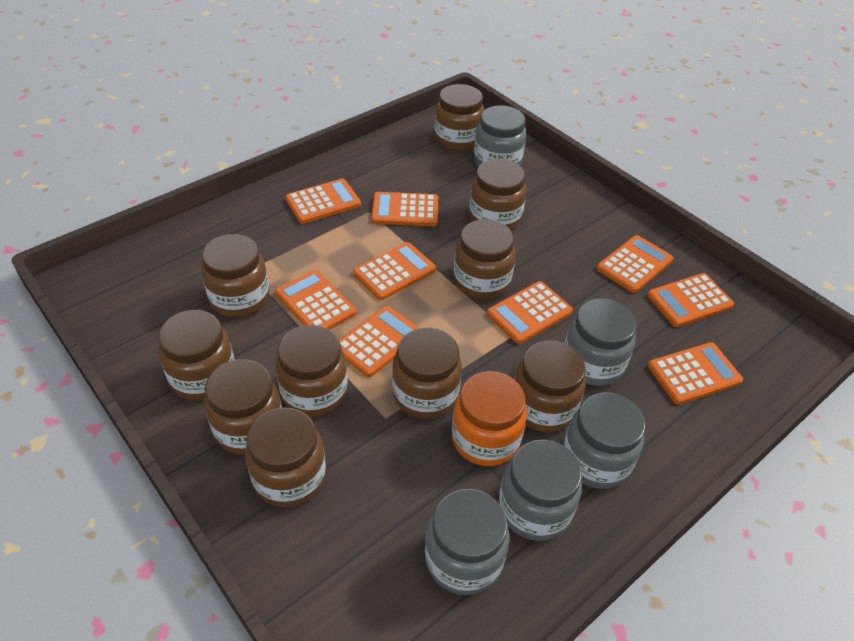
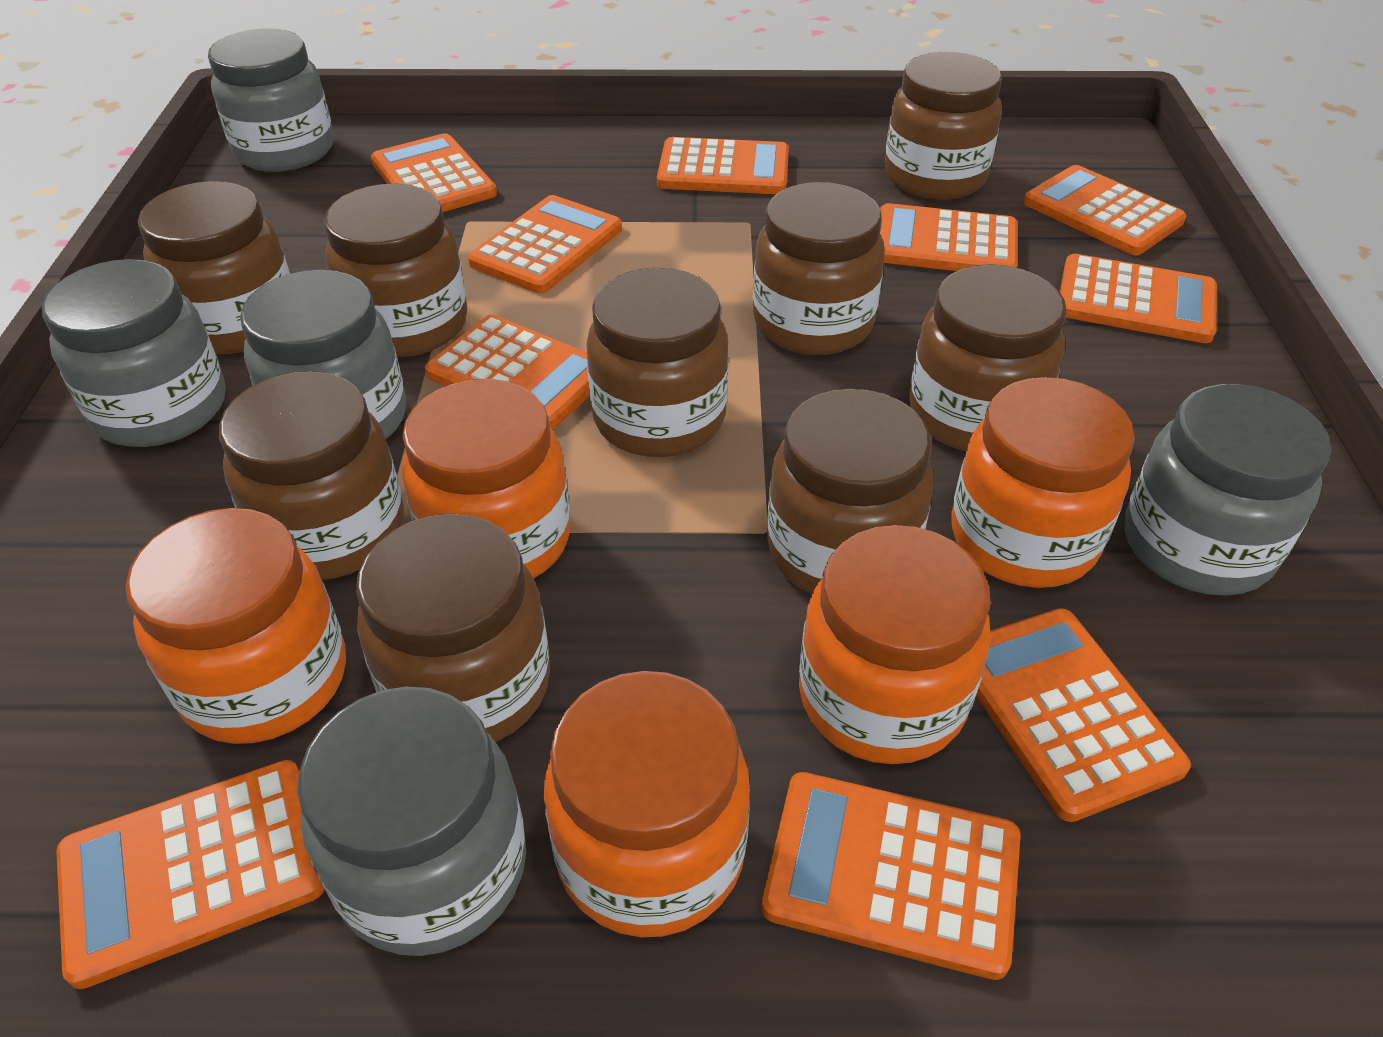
brown jar: 10 -> 9
orange calculator: 9 -> 10
orange jar: 1 -> 5

